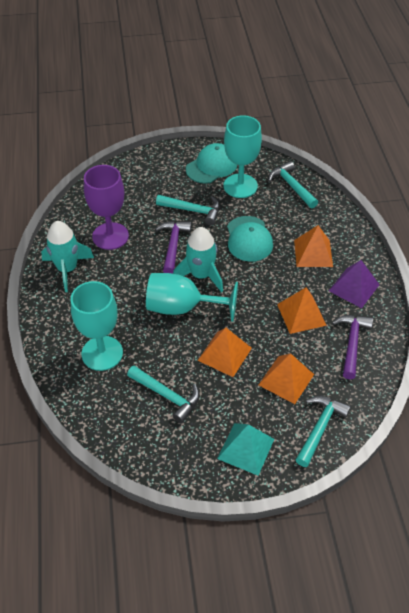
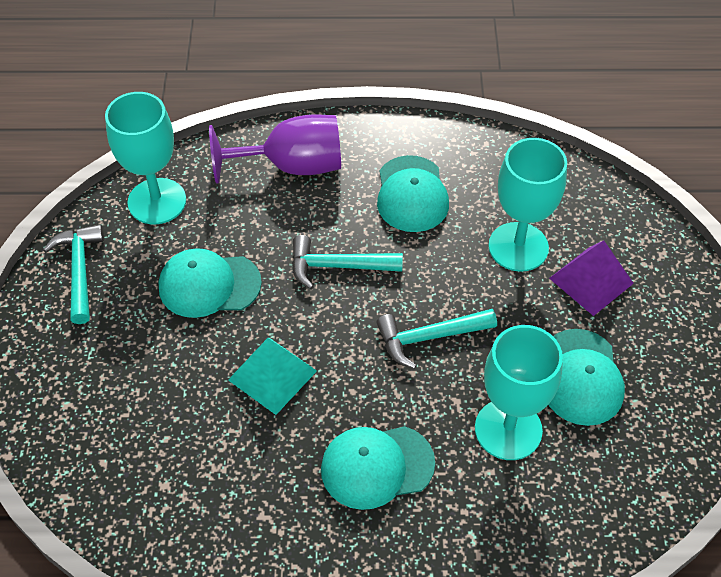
orange pyramid: 4 -> 0
purple hammer: 2 -> 0
turquoise cap: 2 -> 4
turquoise hammer: 4 -> 3
turquoise rocket: 2 -> 0

